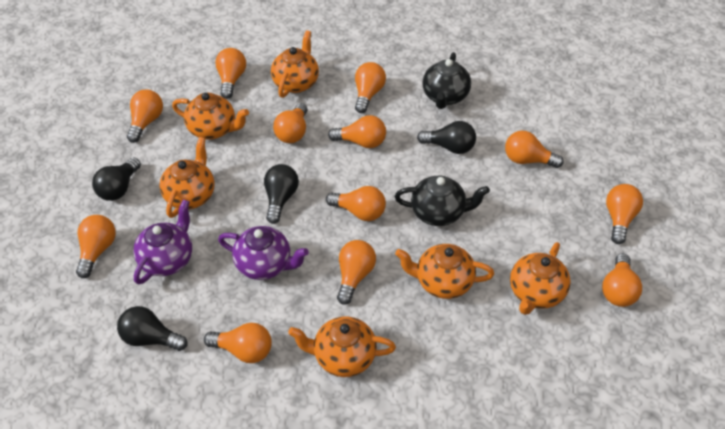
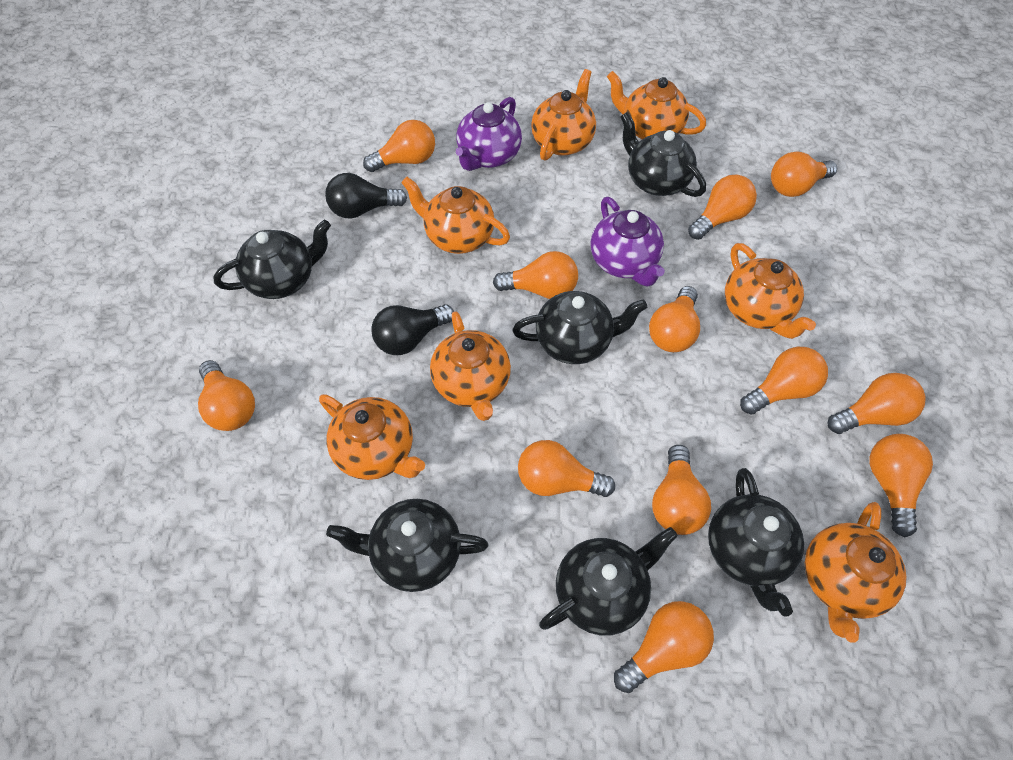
black light bulb: 4 -> 2
black teapot: 2 -> 6
orange teapot: 6 -> 7

